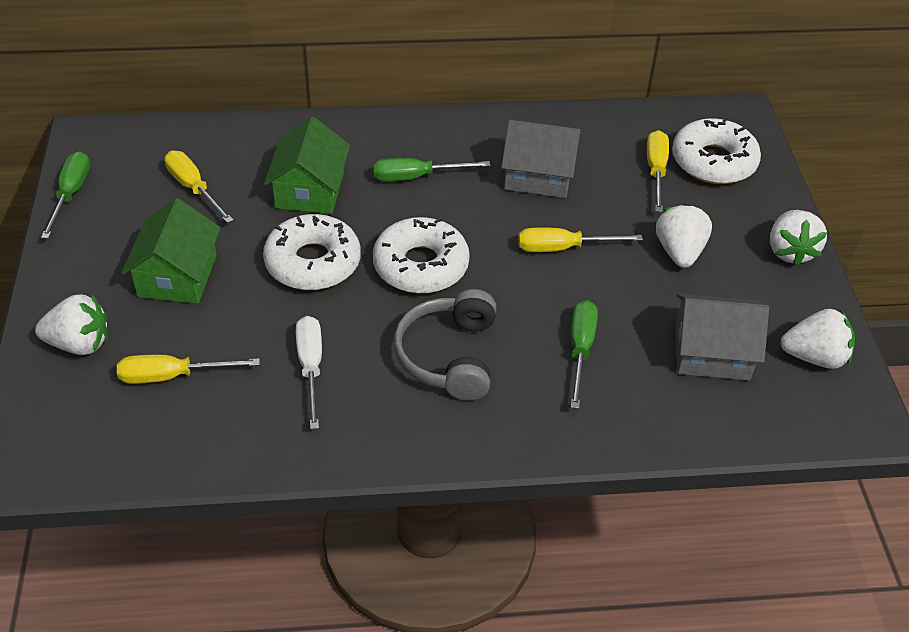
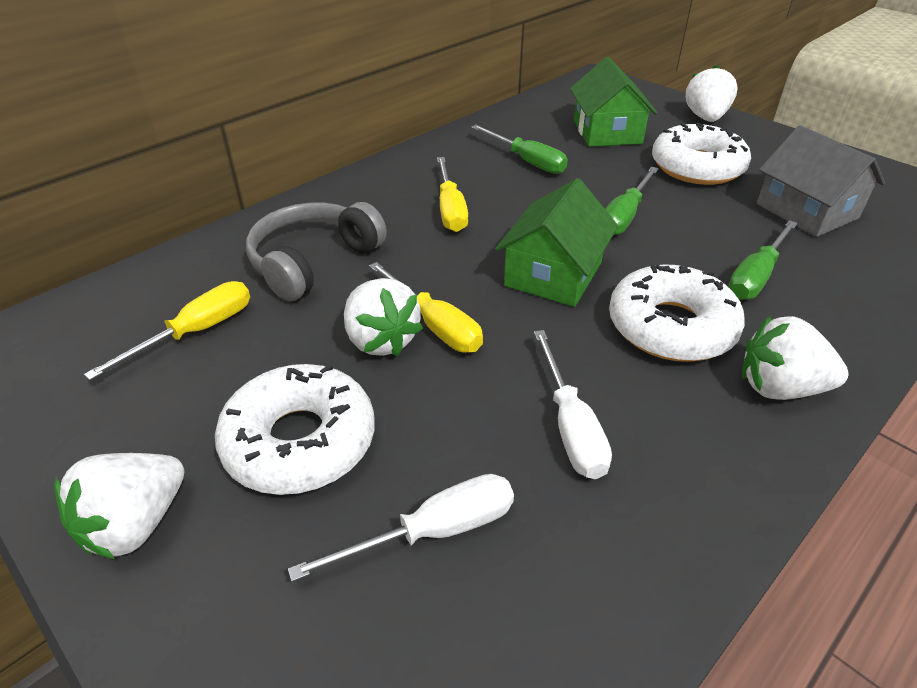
grey house: 2 -> 1
white screwdriver: 1 -> 2
yellow screwdriver: 4 -> 3

